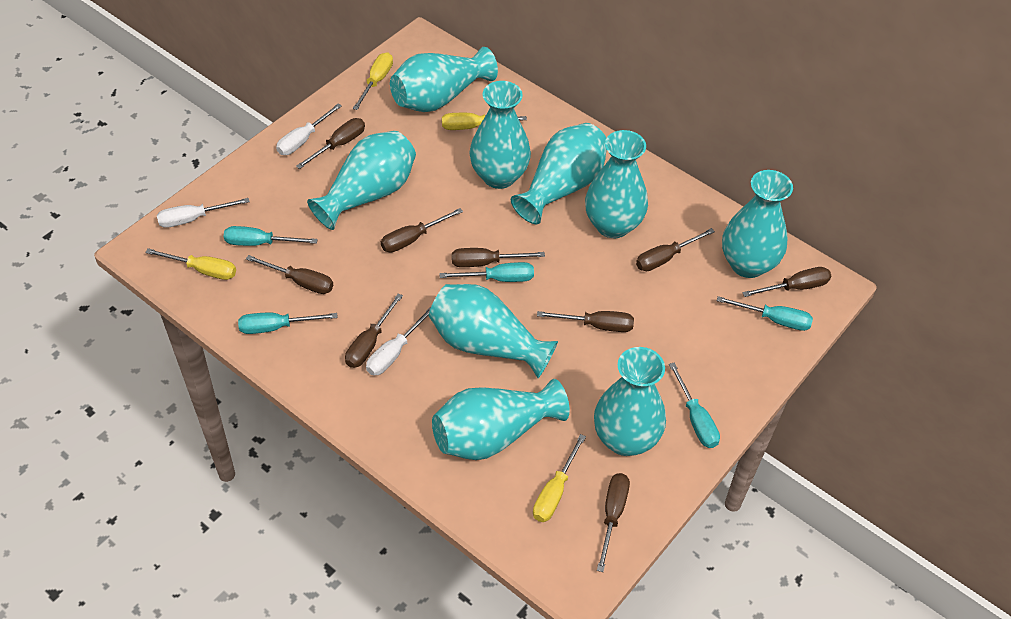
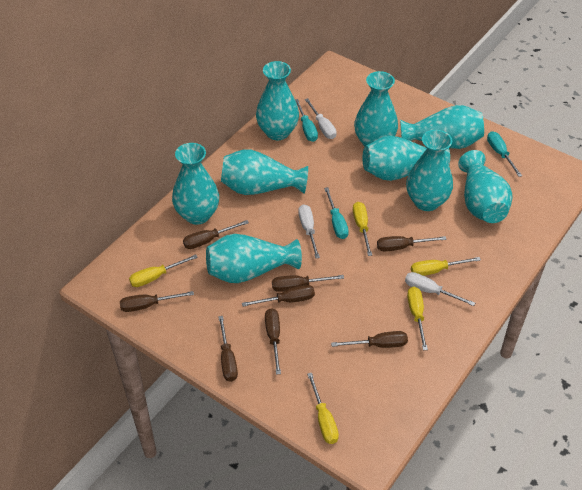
brown screwdriver: 9 -> 8
turquoise screwdriver: 5 -> 3
yellow screwdriver: 4 -> 5

